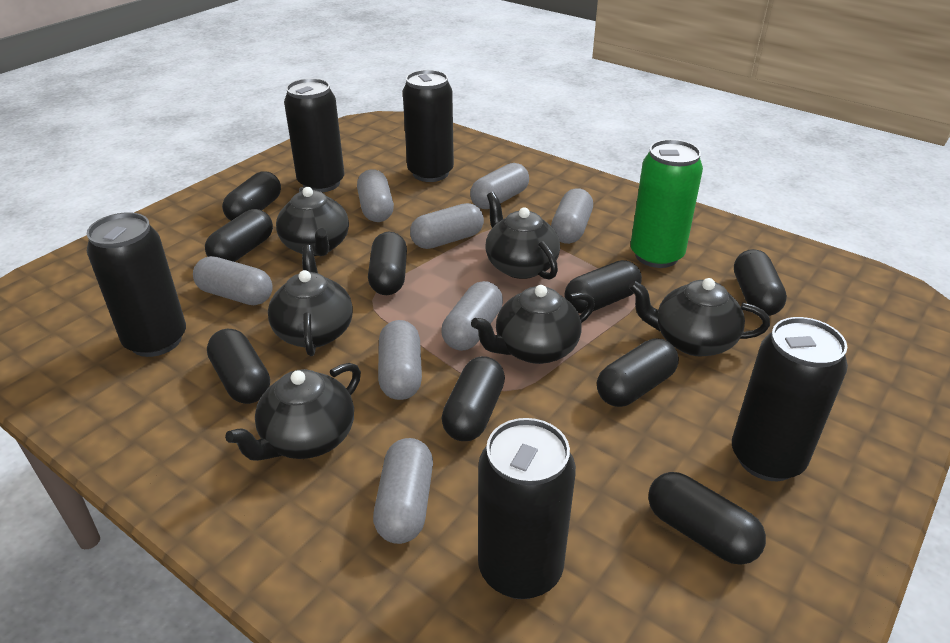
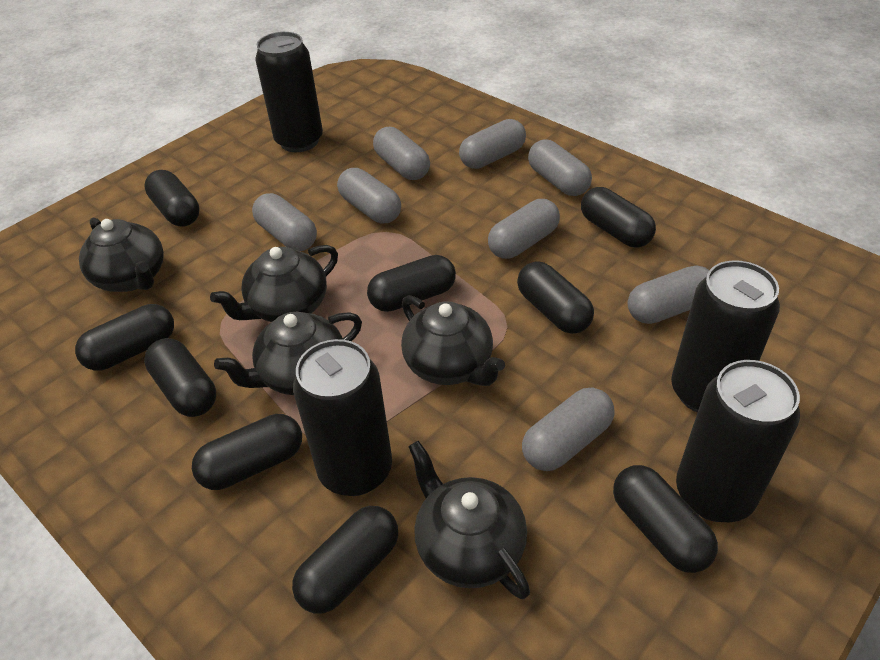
black can: 5 -> 4
black teapot: 6 -> 5
green can: 1 -> 0

